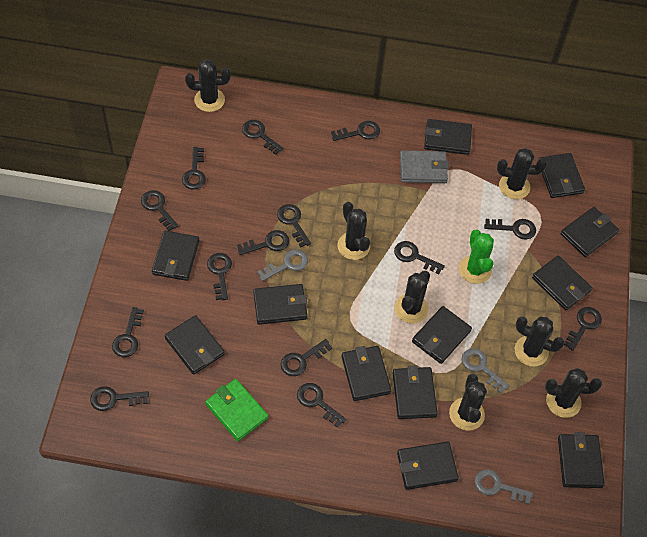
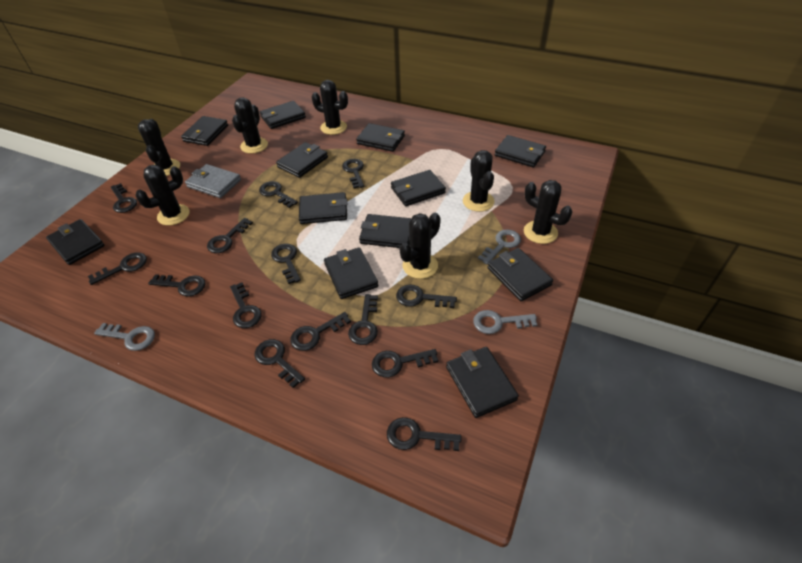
green cactus: 1 -> 0
green wallet: 1 -> 0

